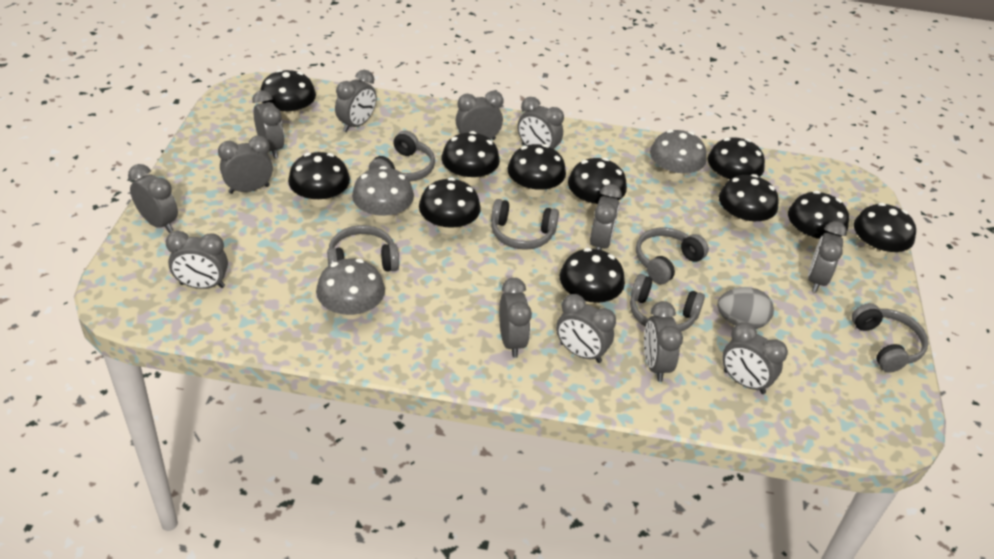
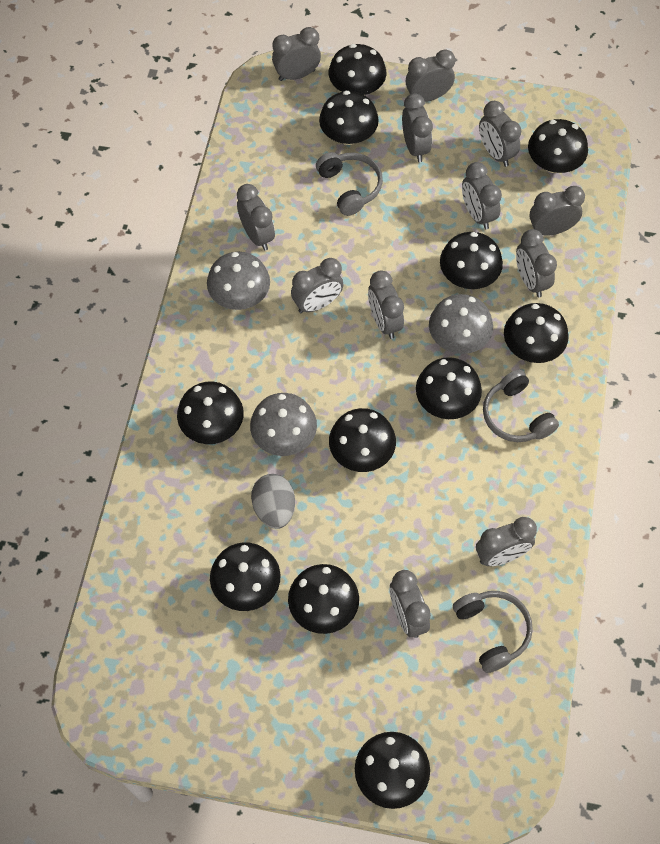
grey clock: 13 -> 12
grey headphones: 6 -> 3

